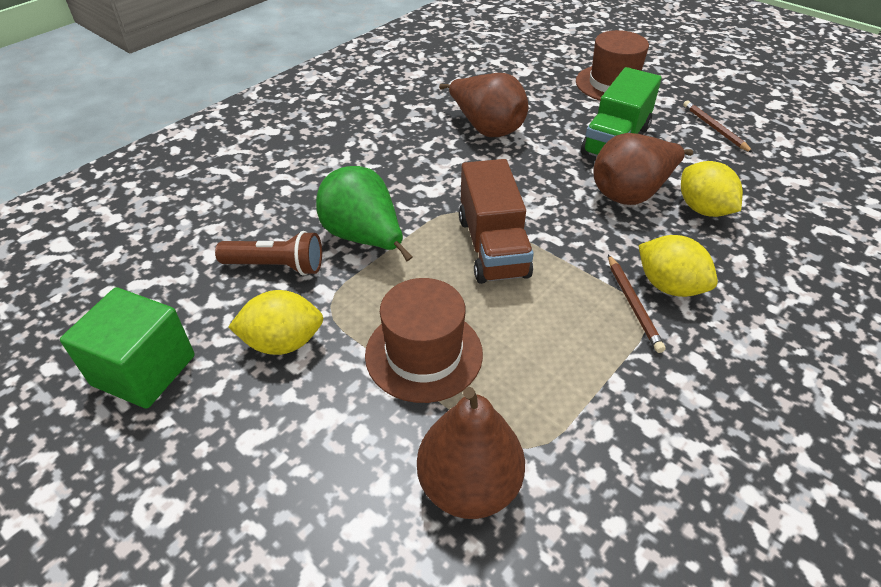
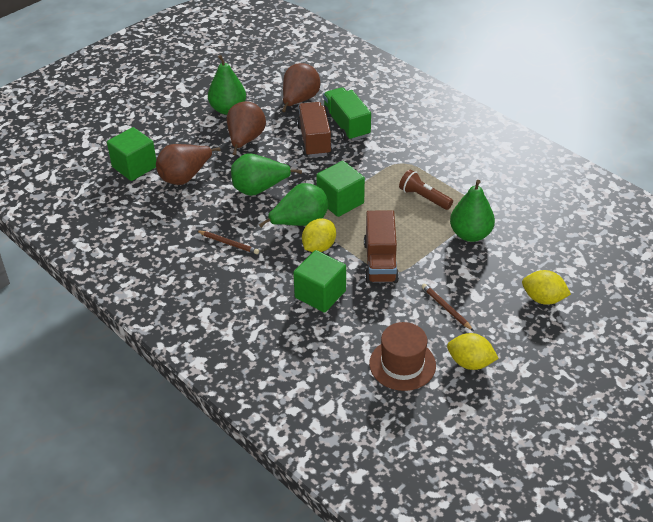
brown hat: 2 -> 1
brown truck: 1 -> 2
green cube: 1 -> 3
green pear: 1 -> 4

